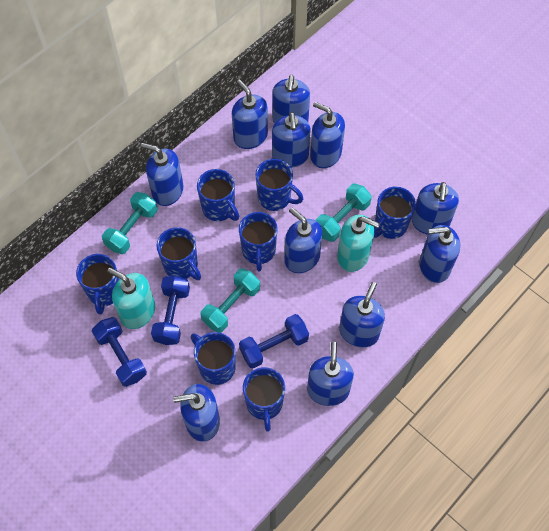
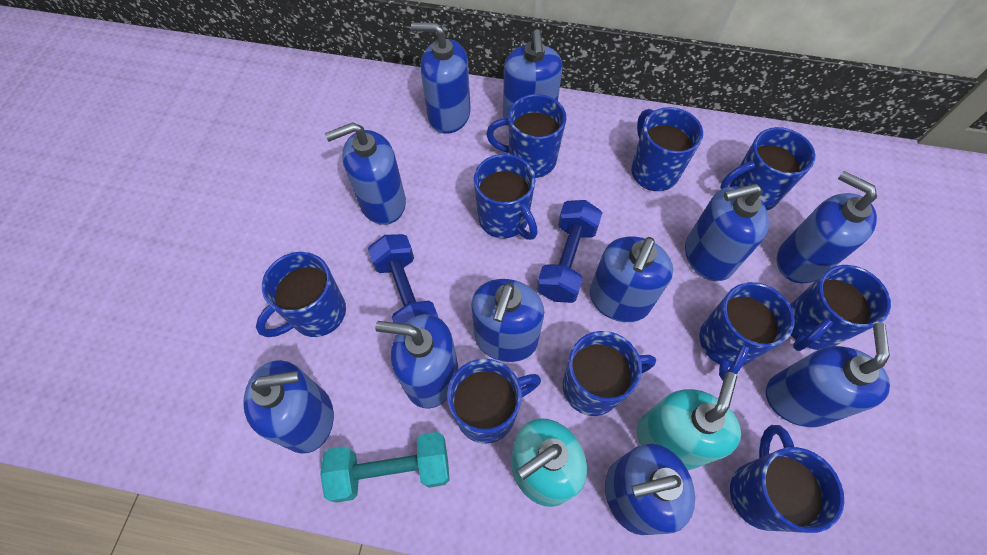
blue dumbbell: 3 -> 2
blue mug: 8 -> 10
turquoise dumbbell: 3 -> 1

